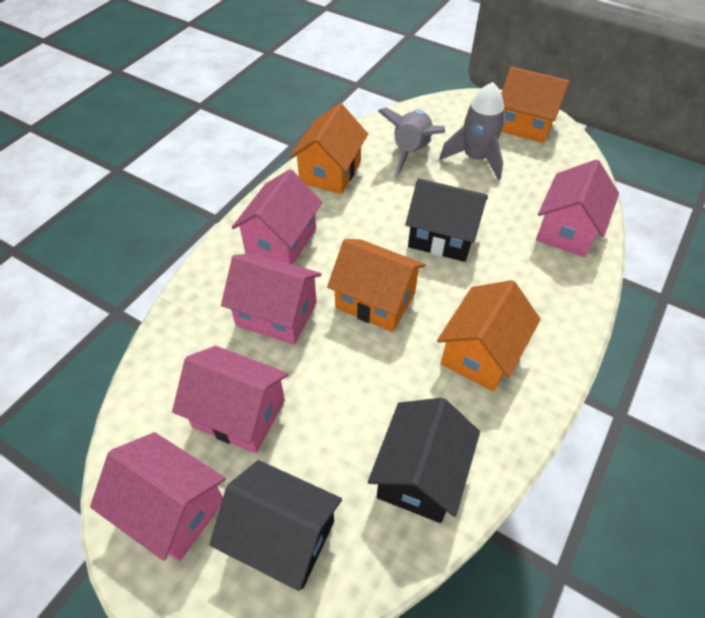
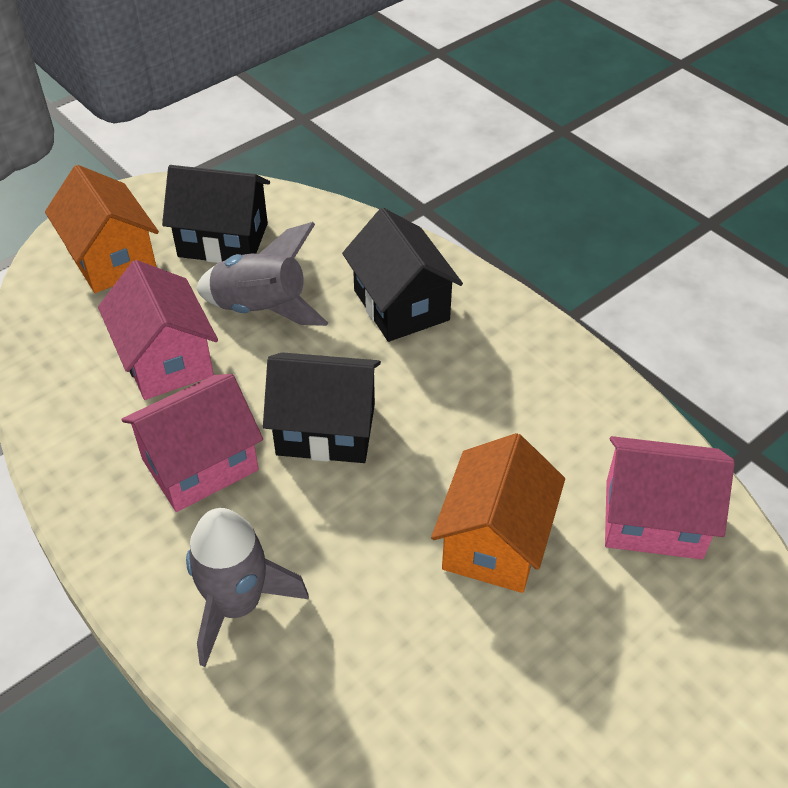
orange house: 4 -> 2
pink house: 5 -> 3

